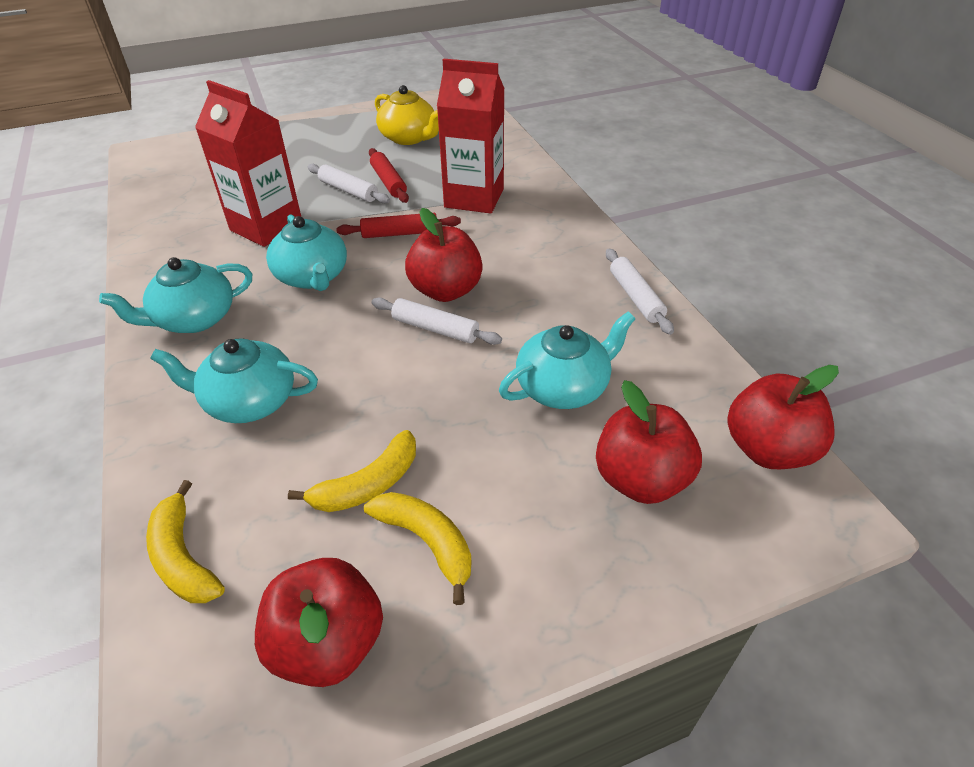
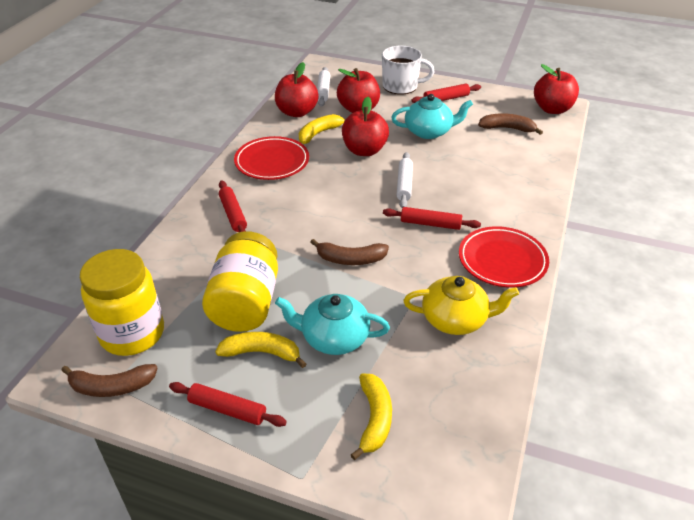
brown banana: 0 -> 3
red carton: 2 -> 0
red plate: 0 -> 2
red rolling pin: 2 -> 4
turquoise teapot: 4 -> 2
white mug: 0 -> 1
white rolling pin: 3 -> 2
yellow jar: 0 -> 2

